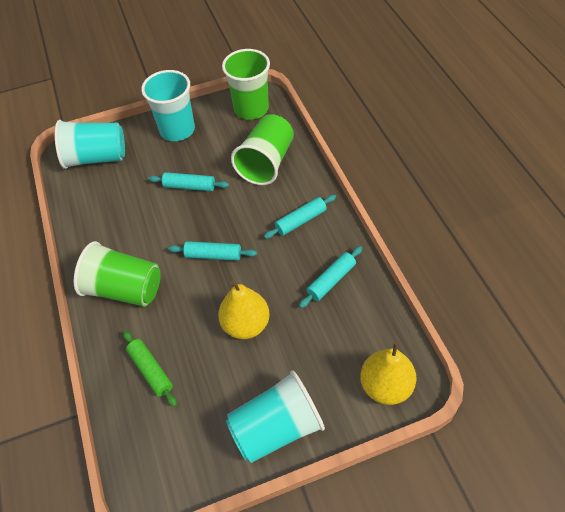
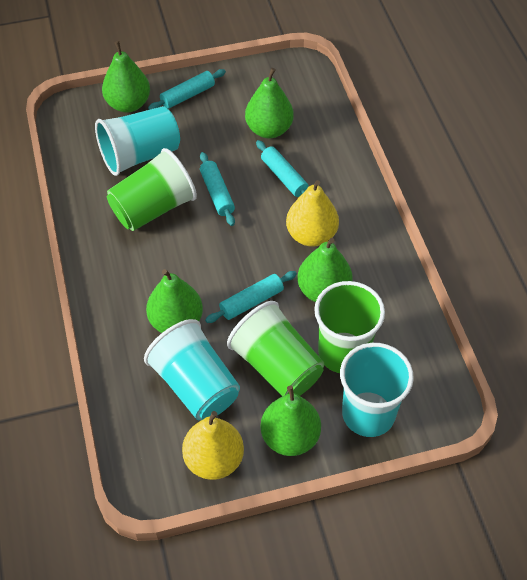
green pear: 0 -> 5
green rolling pin: 1 -> 0

